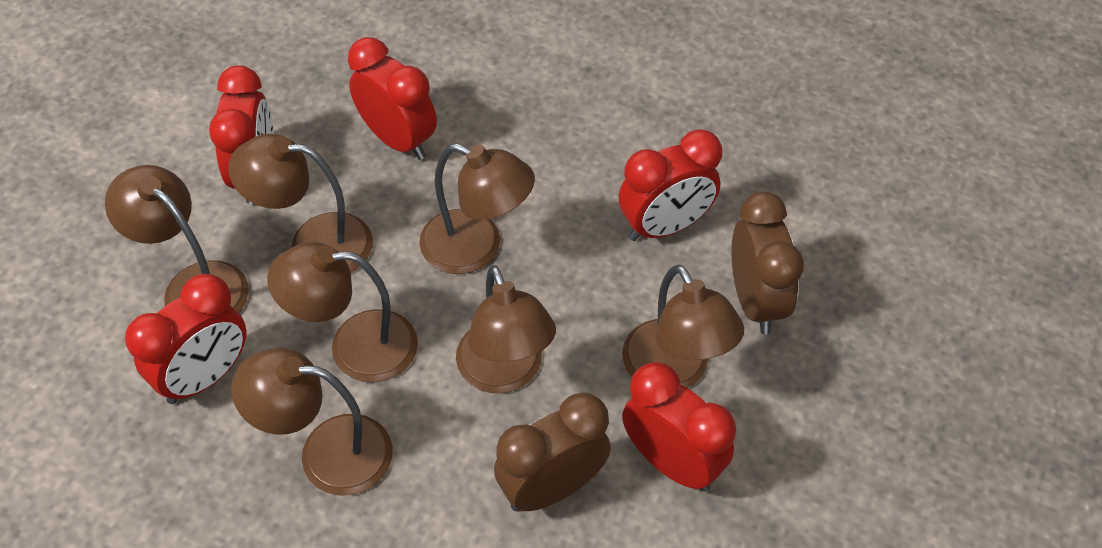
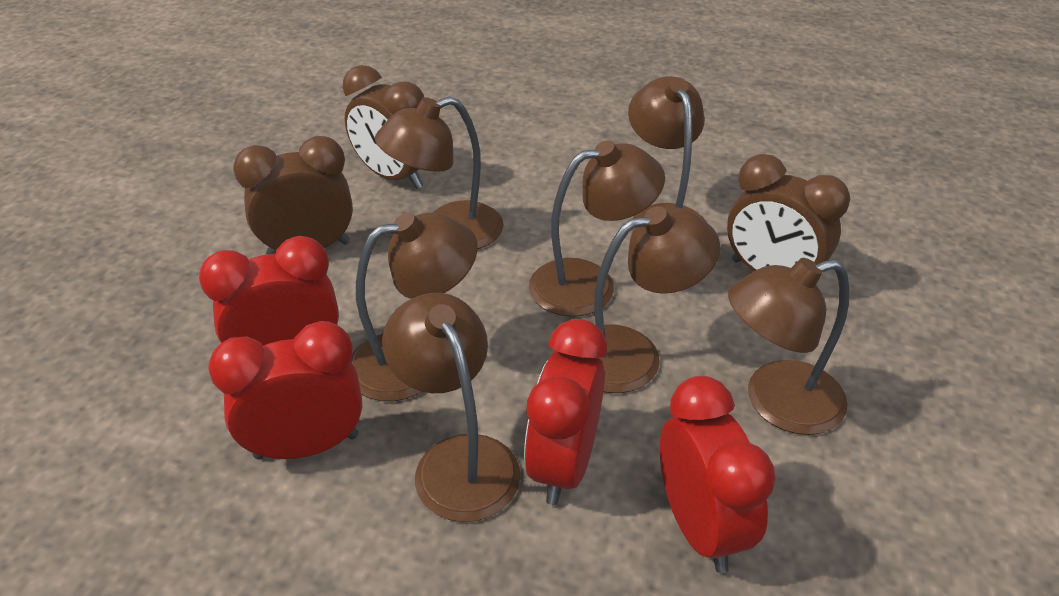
brown clock: 2 -> 3
red clock: 5 -> 4

